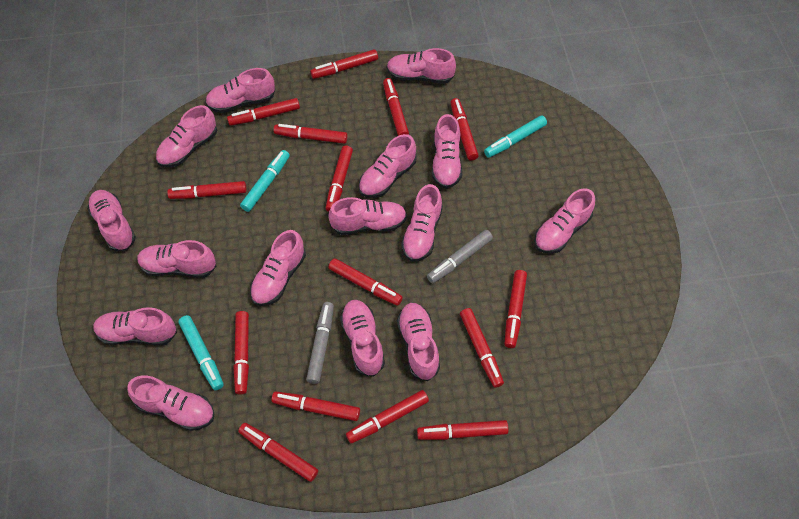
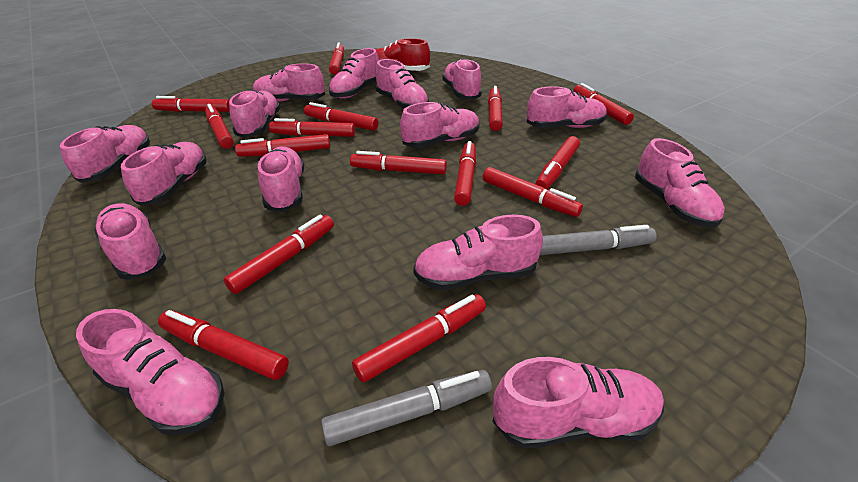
red shoe: 0 -> 1
turquoise marker: 3 -> 0

